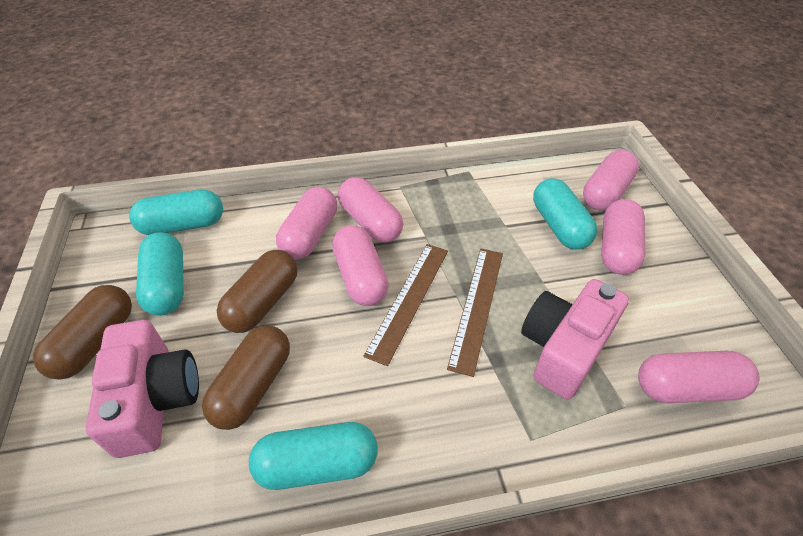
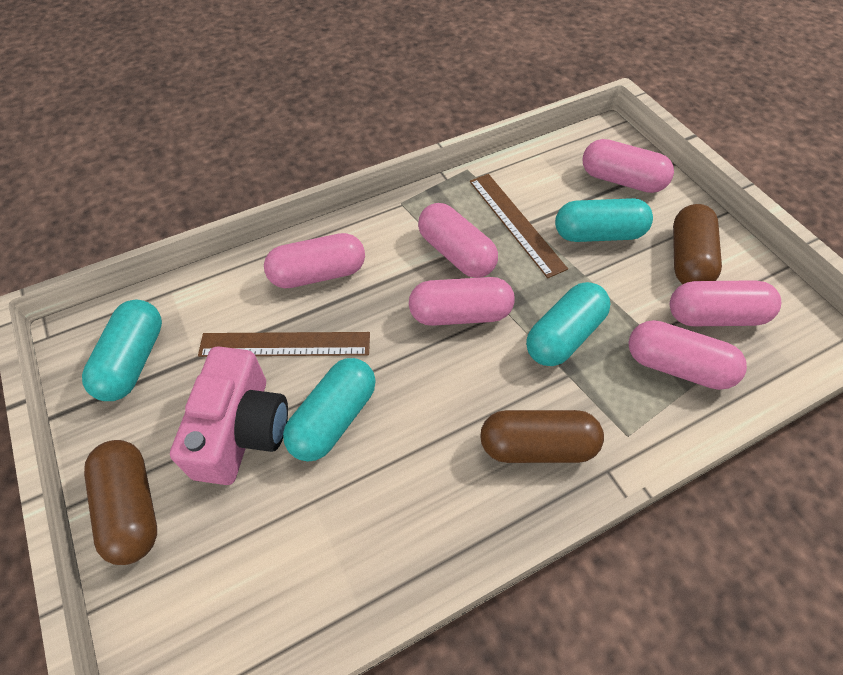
pink camera: 2 -> 1

